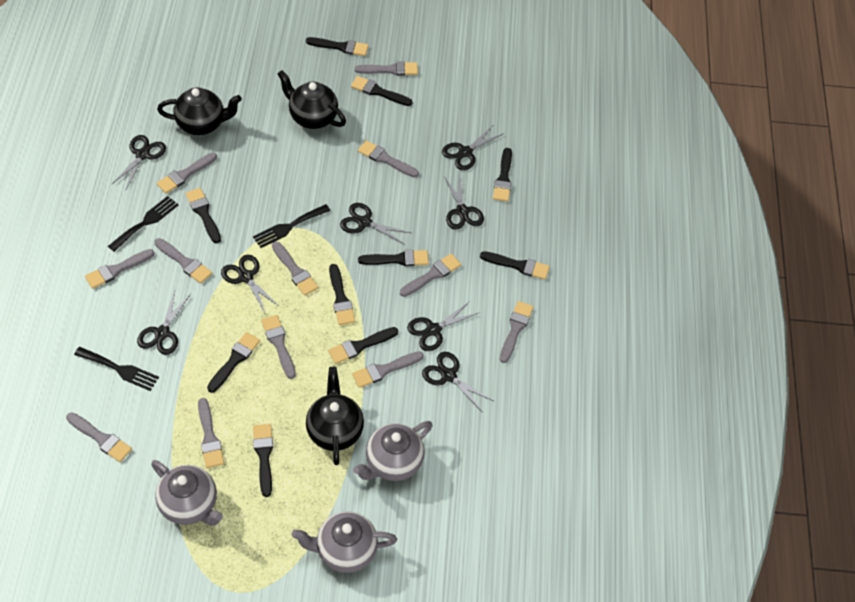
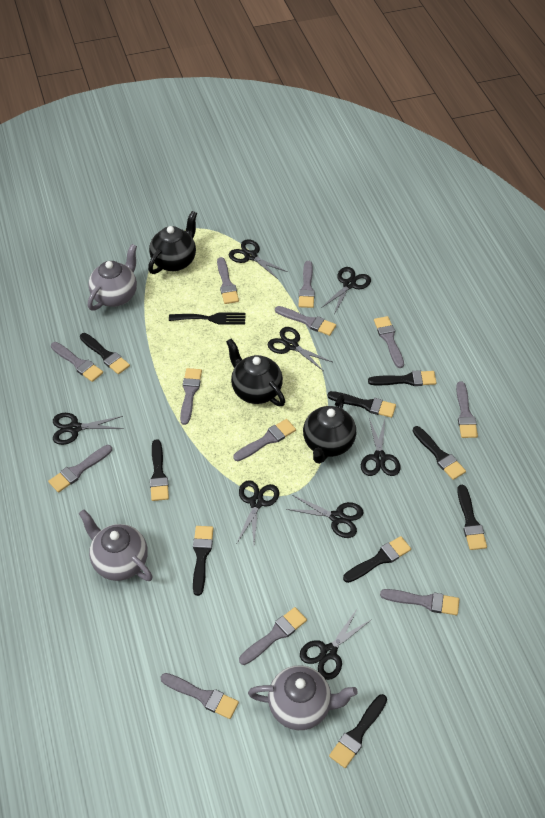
black brush: 10 -> 9
black fork: 3 -> 1

